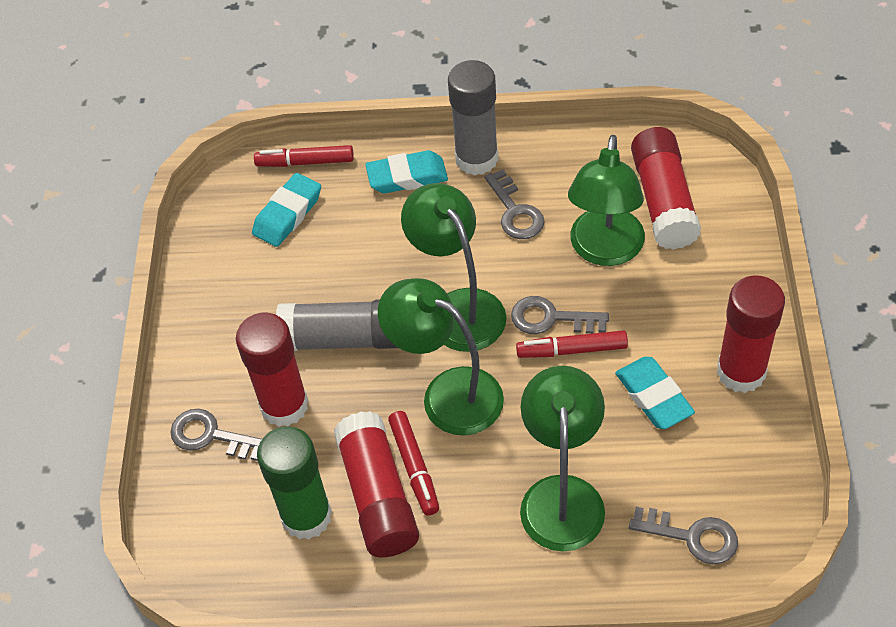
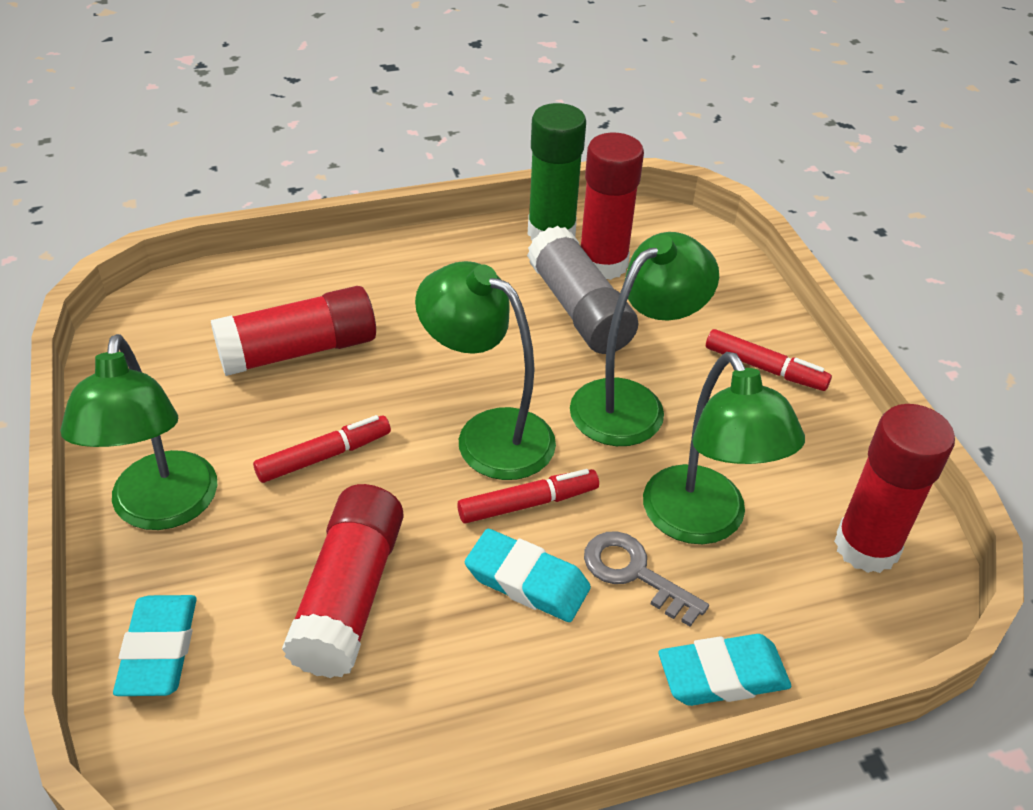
grey glue stick: 2 -> 1
grey key: 4 -> 1

